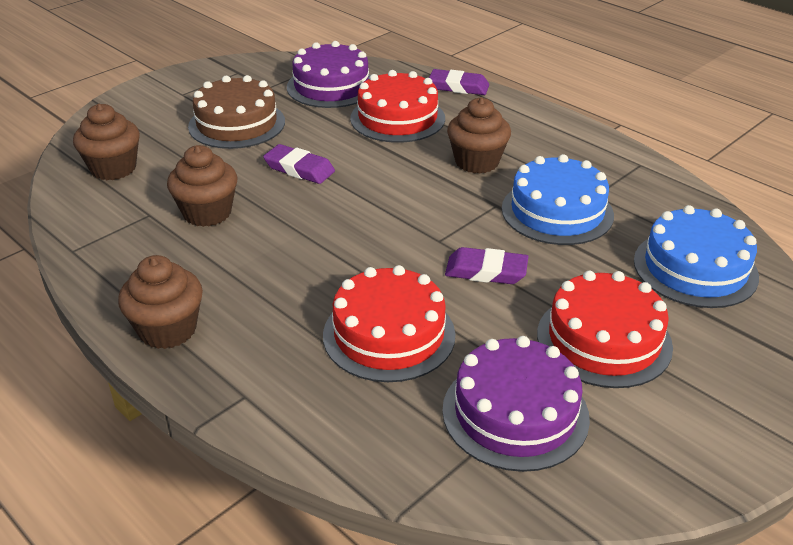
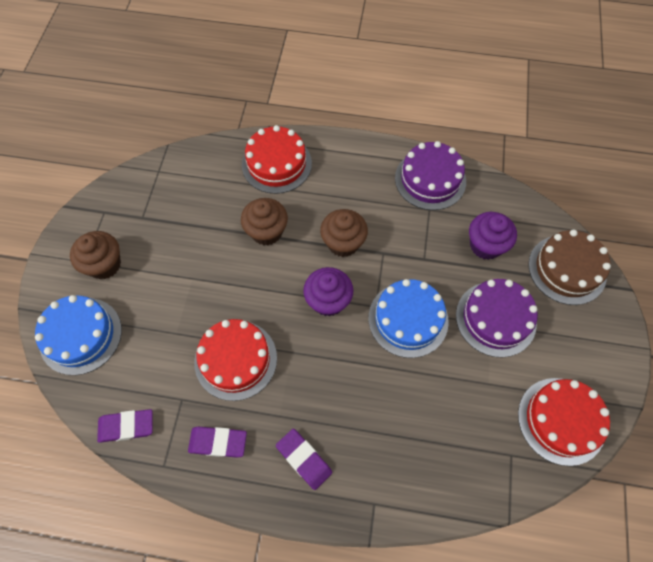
brown cupcake: 4 -> 3
purple cupcake: 0 -> 2

